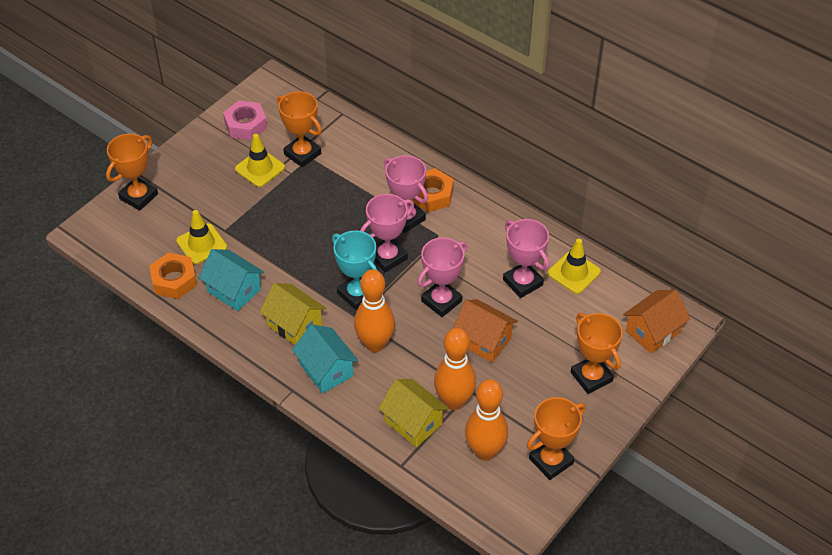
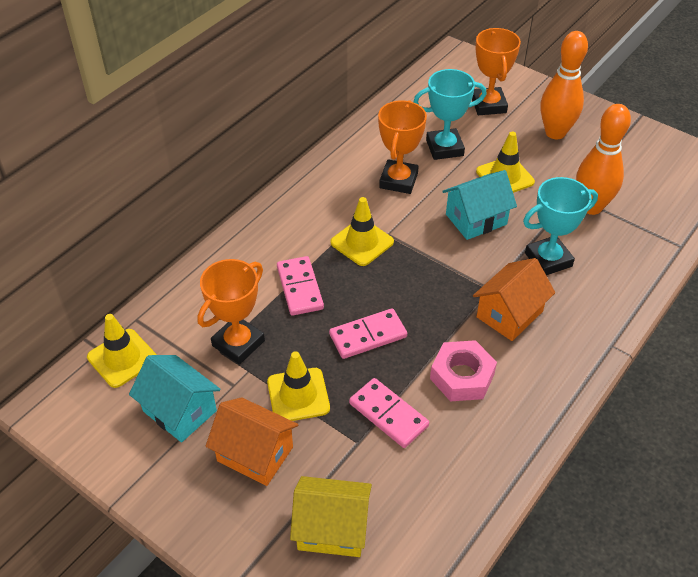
orange bowling pin: 3 -> 2
orange nut: 2 -> 0
orange trophy: 4 -> 3
pink domino: 0 -> 3
pink trophy: 4 -> 0
turquoise trophy: 1 -> 2
yellow house: 2 -> 1
yellow traffic cone: 3 -> 4

